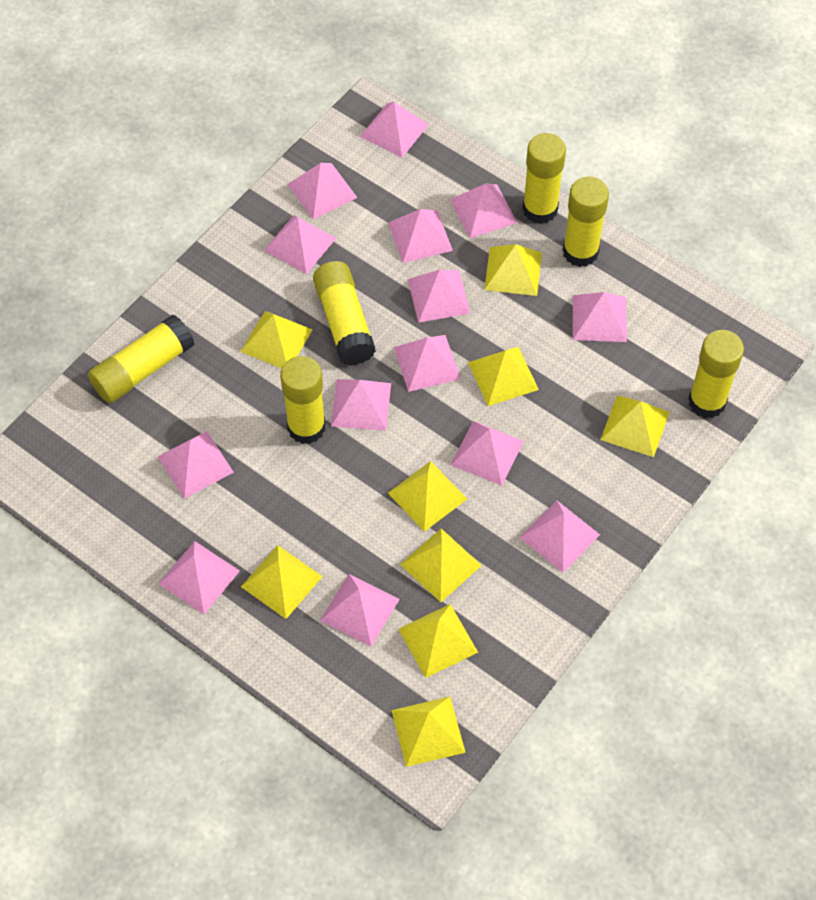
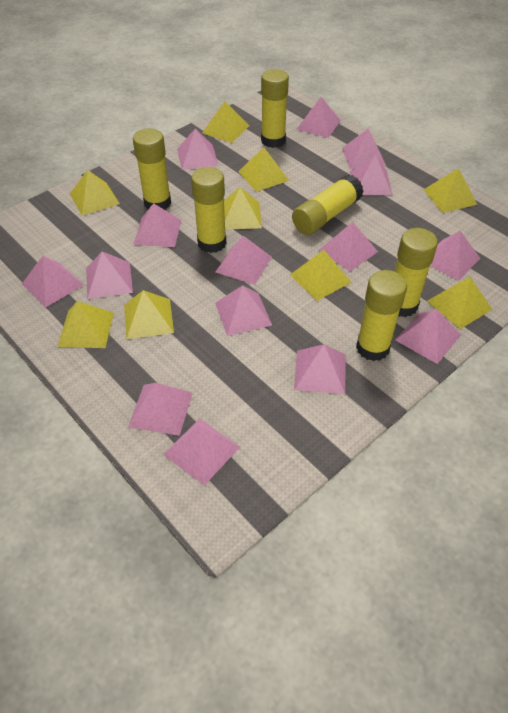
pink pyramid: 14 -> 15

